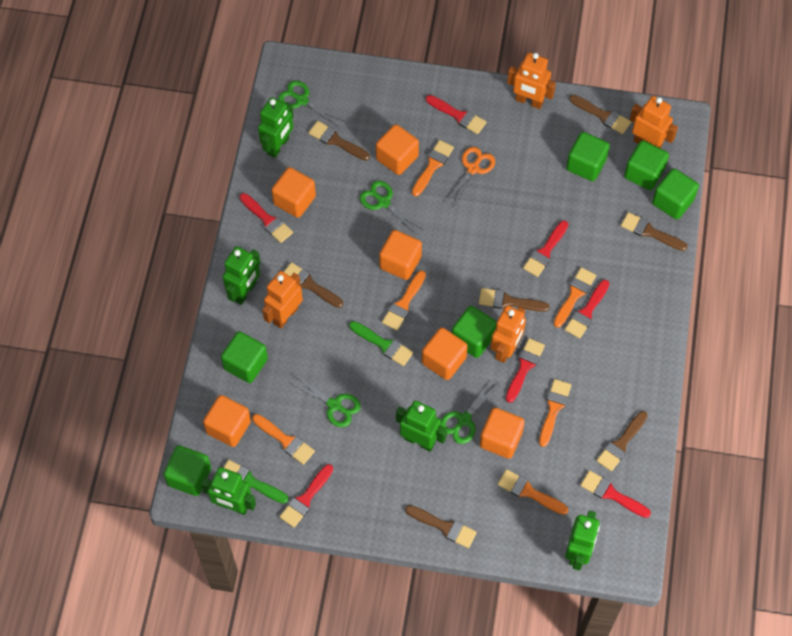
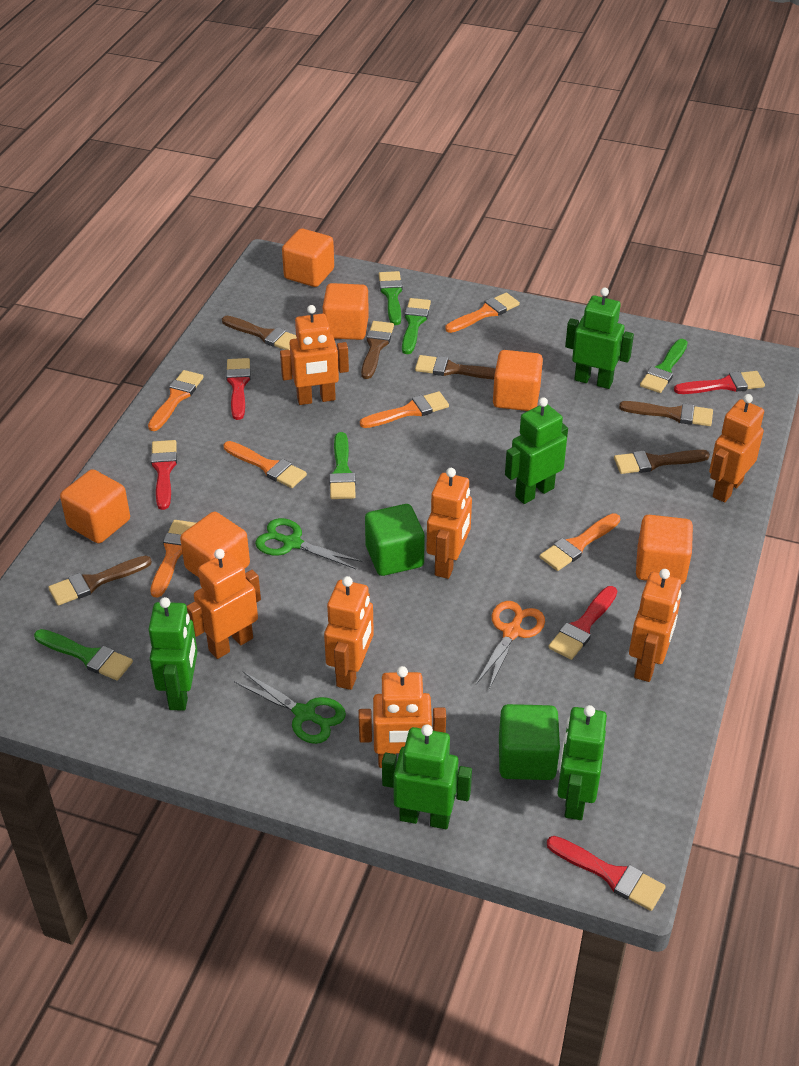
brown brush: 7 -> 6
green brush: 2 -> 5
green cube: 6 -> 2
green scissors: 4 -> 2
orange robot: 4 -> 7
red brush: 7 -> 5

